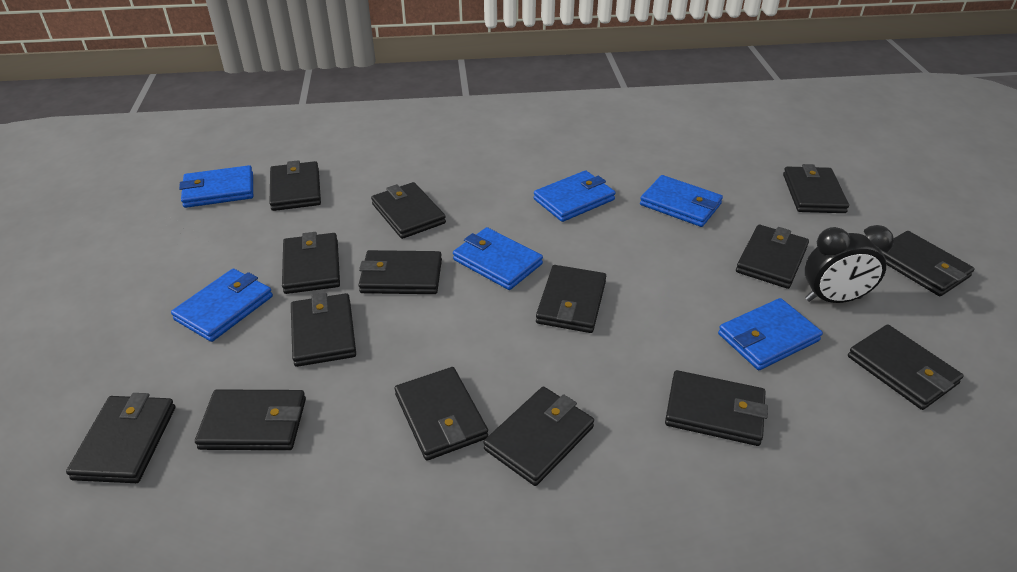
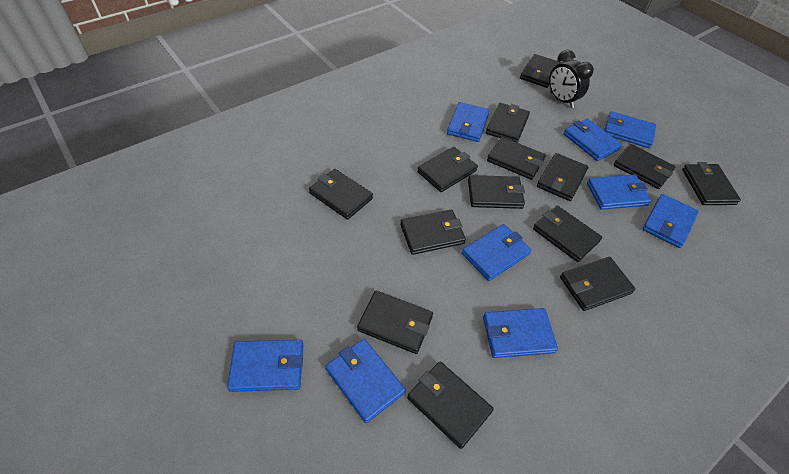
black wallet: 15 -> 14
blue wallet: 6 -> 9

